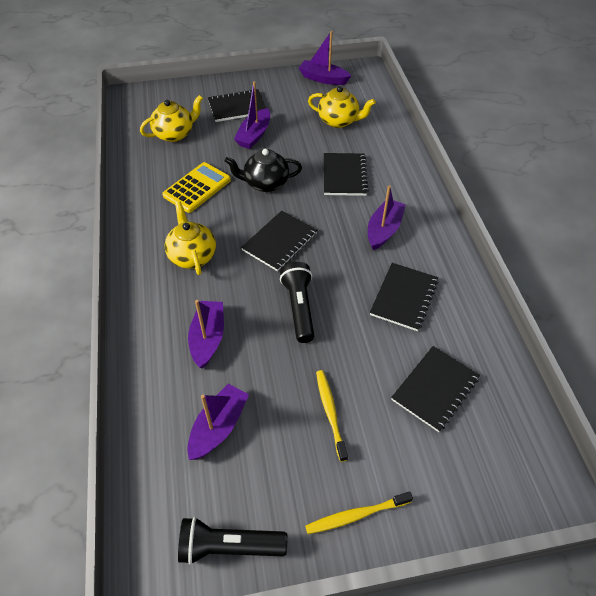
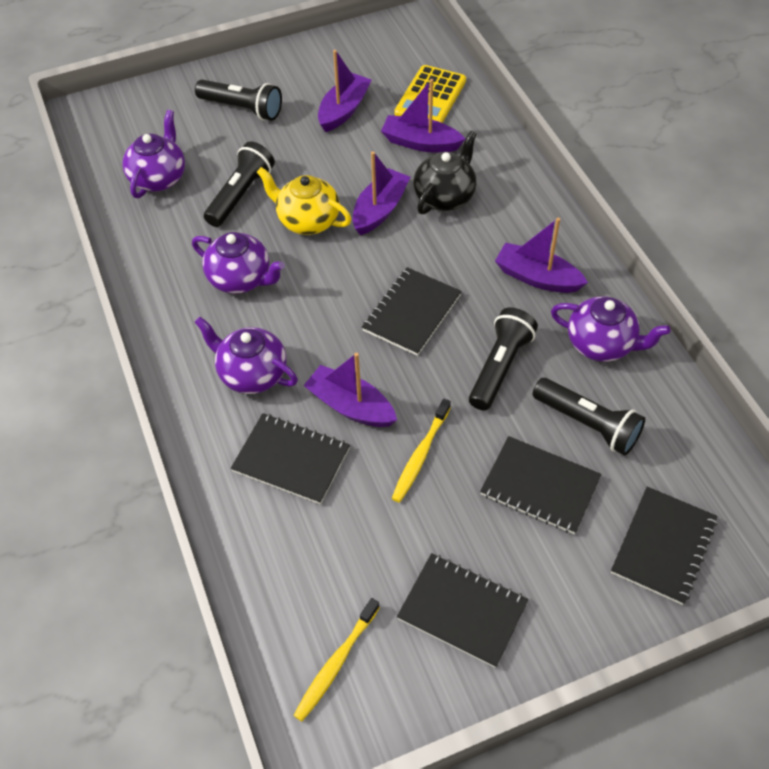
black flashlight: 2 -> 4
purple teapot: 0 -> 4
yellow teapot: 3 -> 1

